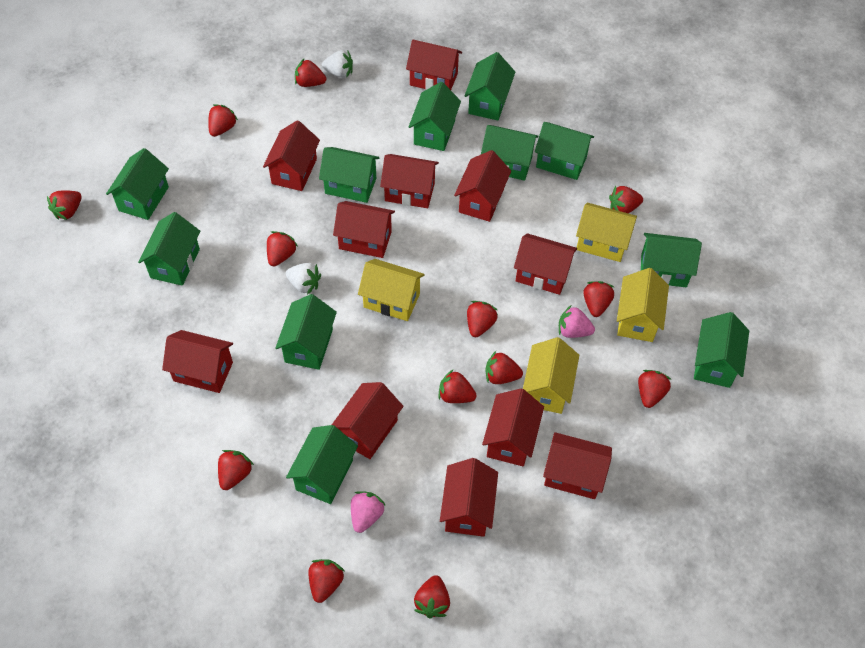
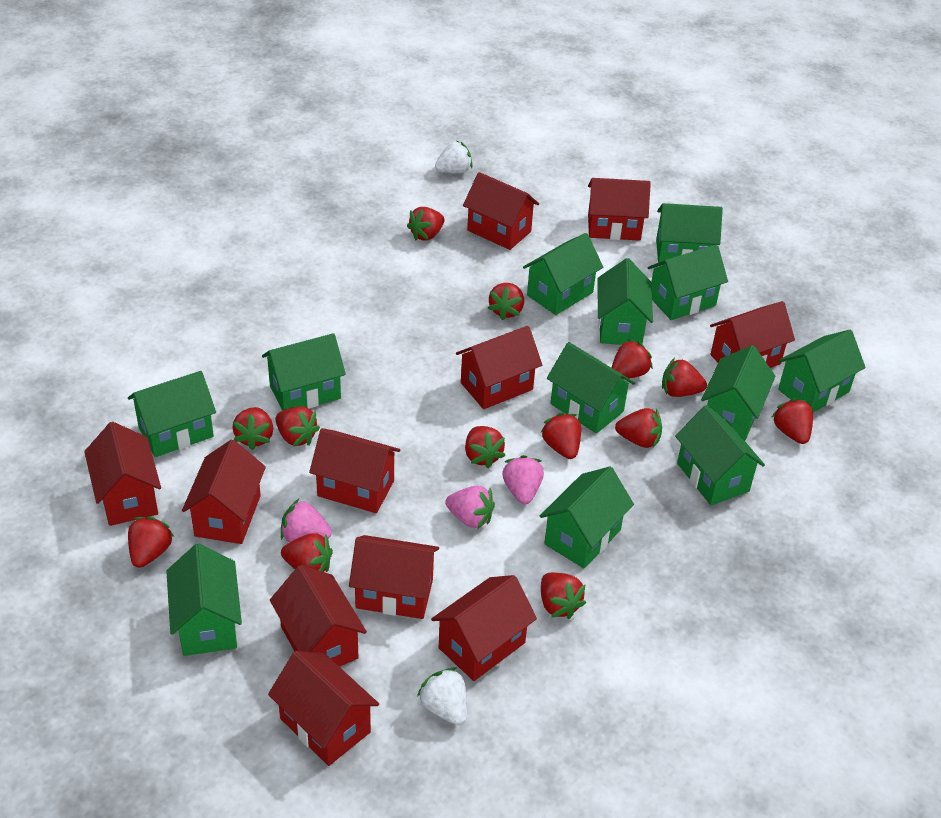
green house: 11 -> 12
pink strawberry: 2 -> 3
yellow house: 4 -> 0

